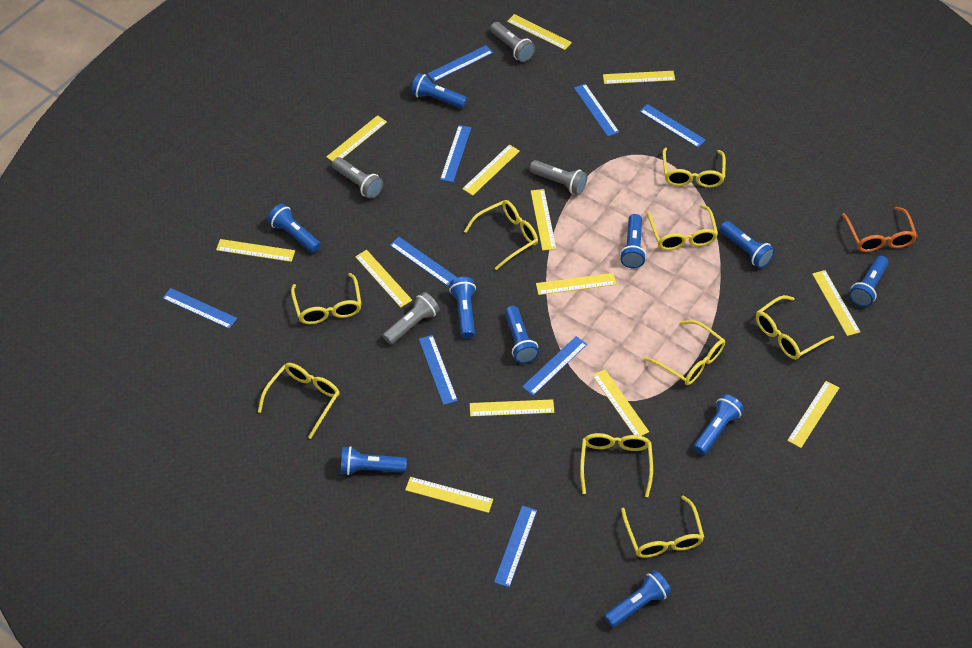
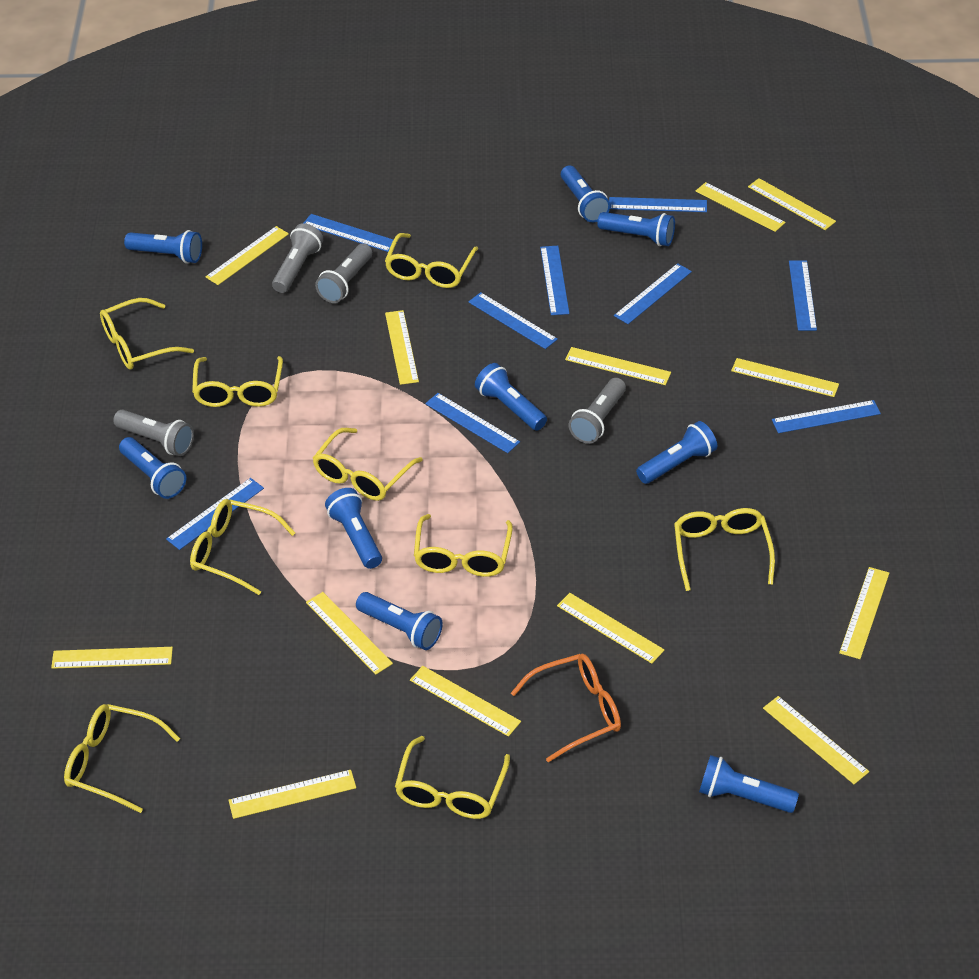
blue flashlight: 10 -> 9

